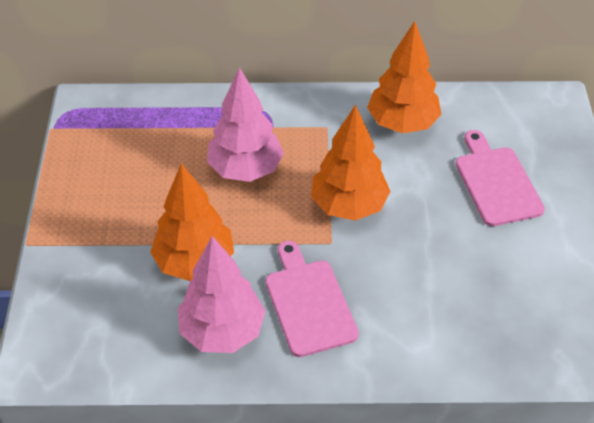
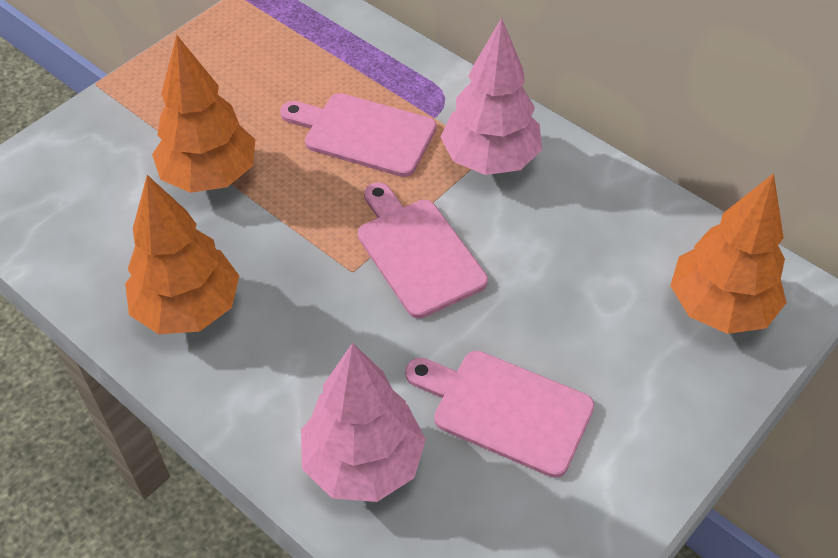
pink cutting board: 2 -> 3

